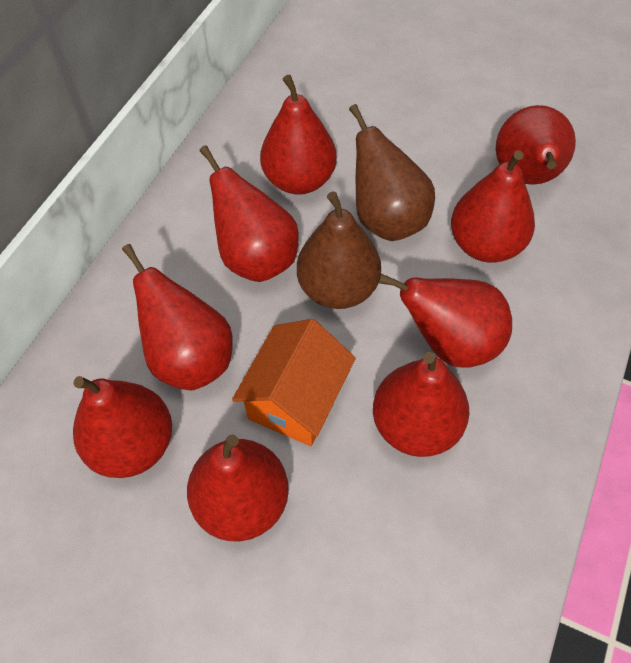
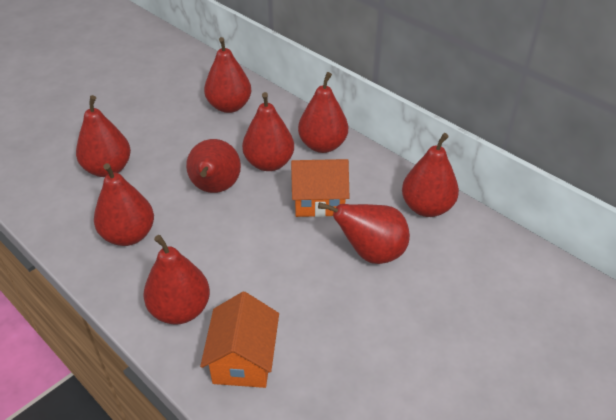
brown pear: 2 -> 0
orange house: 1 -> 2

